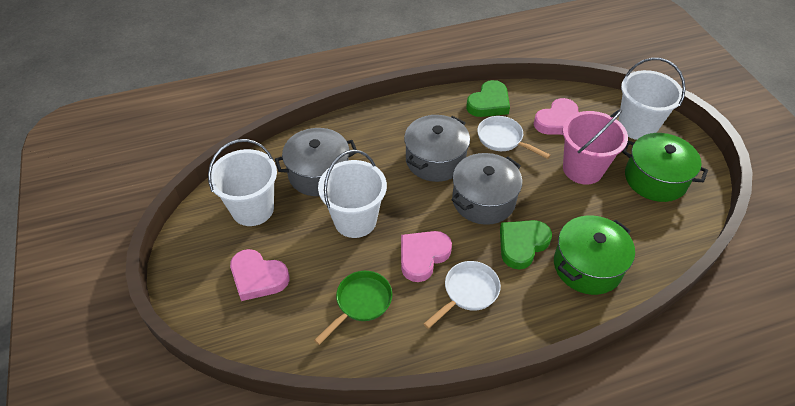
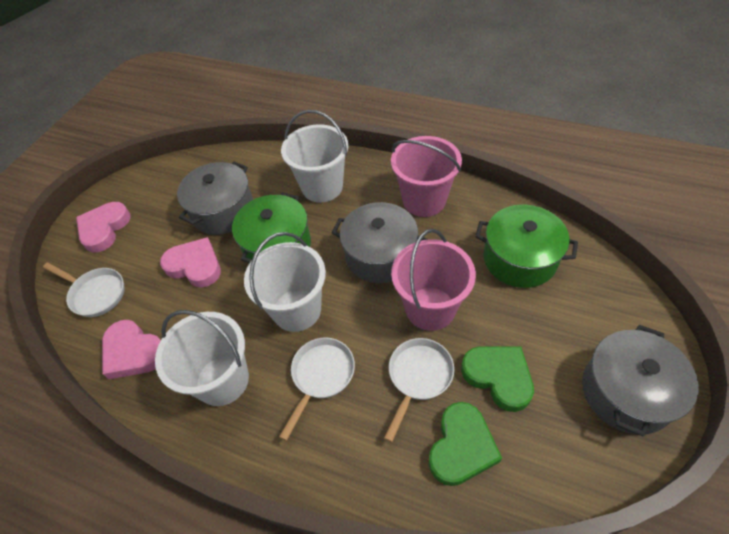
green pan: 1 -> 0
pink bucket: 1 -> 2
white pan: 2 -> 3

